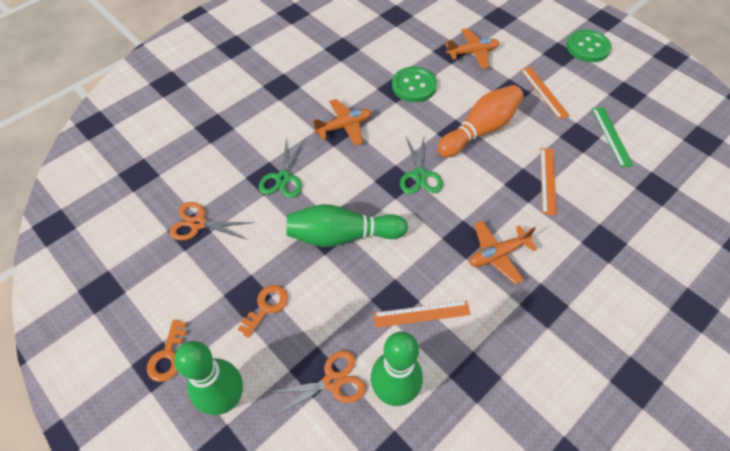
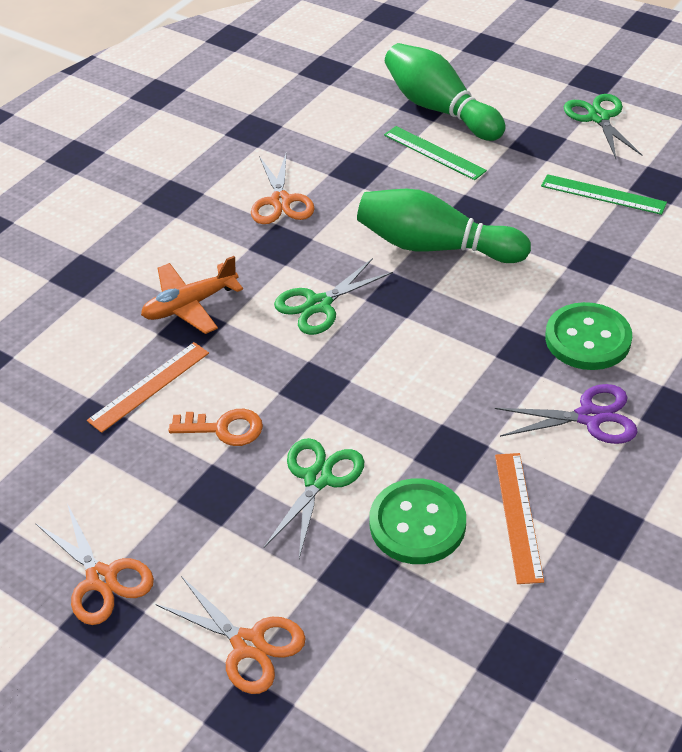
green bowling pin: 3 -> 2
green ruler: 1 -> 2
green scissors: 2 -> 3
orange bowling pin: 1 -> 0
orange key: 2 -> 1
orange plane: 3 -> 1
orange ruler: 3 -> 2
orange scissors: 2 -> 3
purple scissors: 0 -> 1

